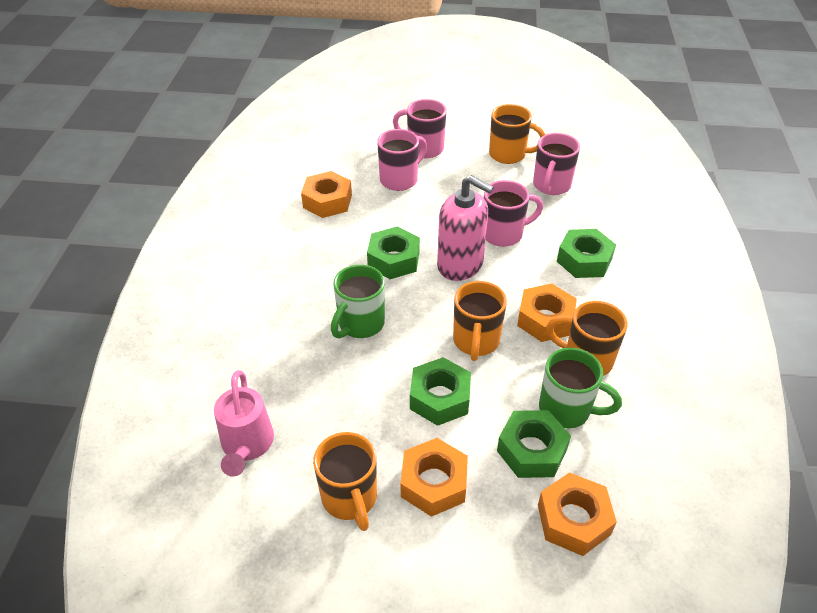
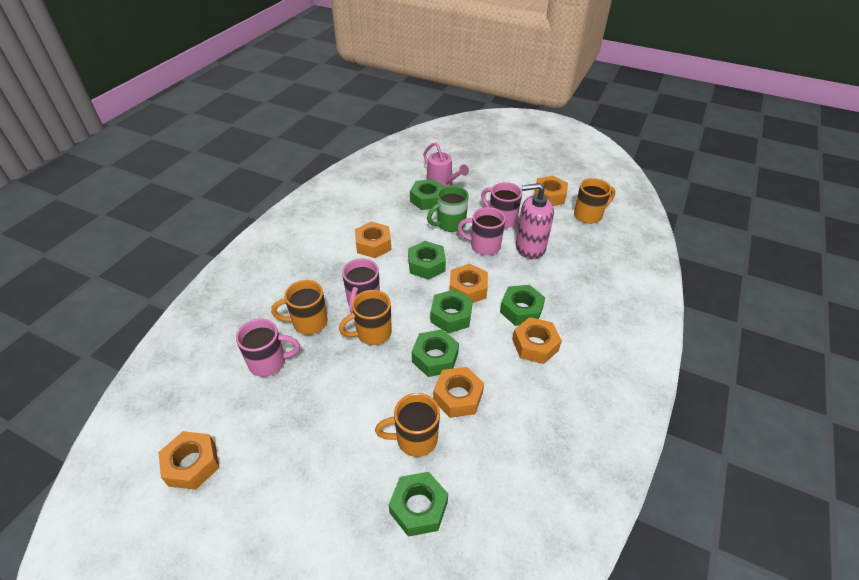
green mug: 2 -> 1
green nut: 4 -> 6
orange nut: 4 -> 6

